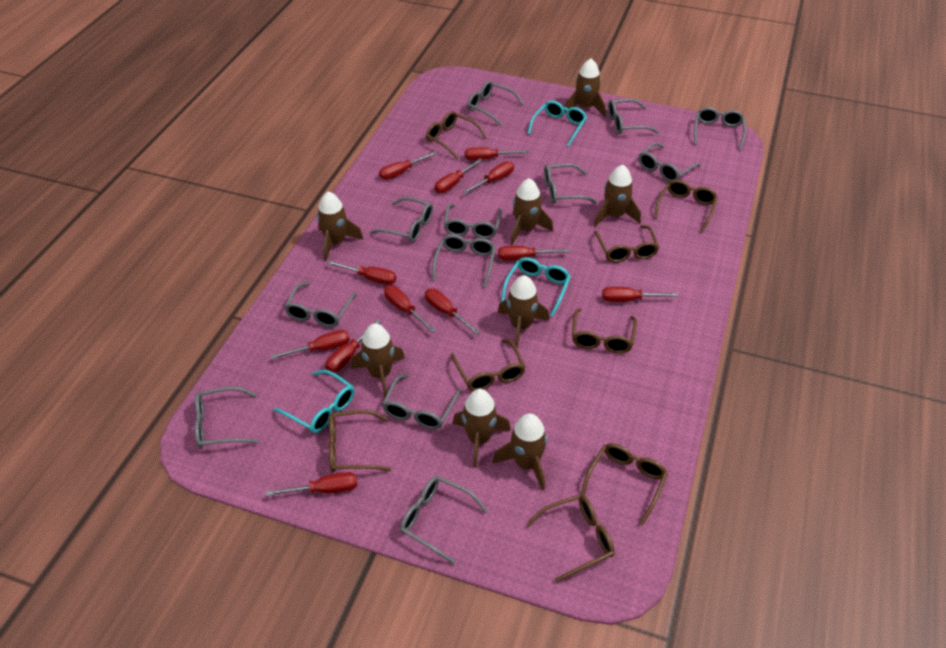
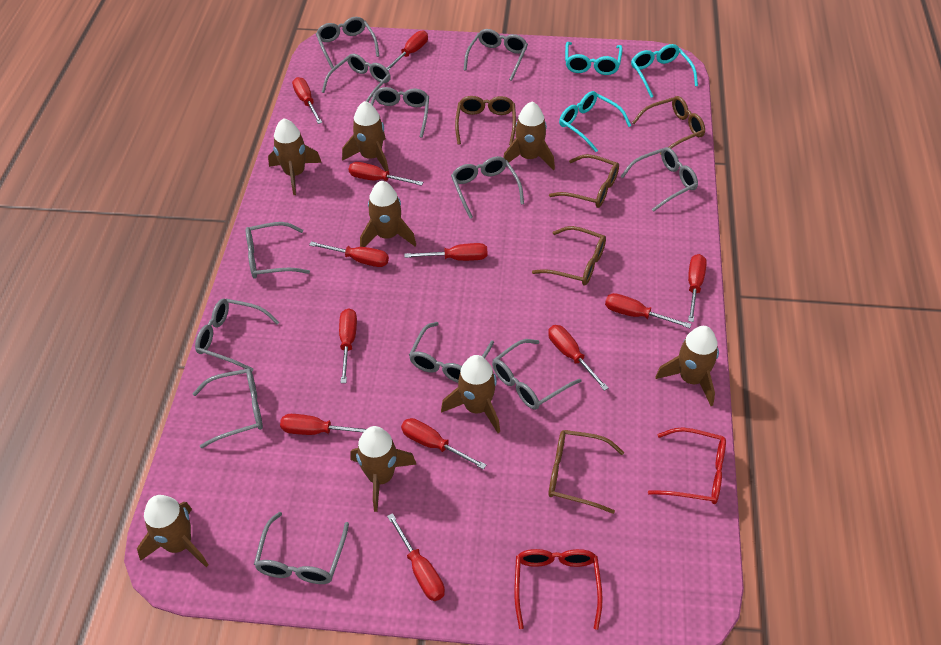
brown glasses: 8 -> 5
red glasses: 0 -> 2

